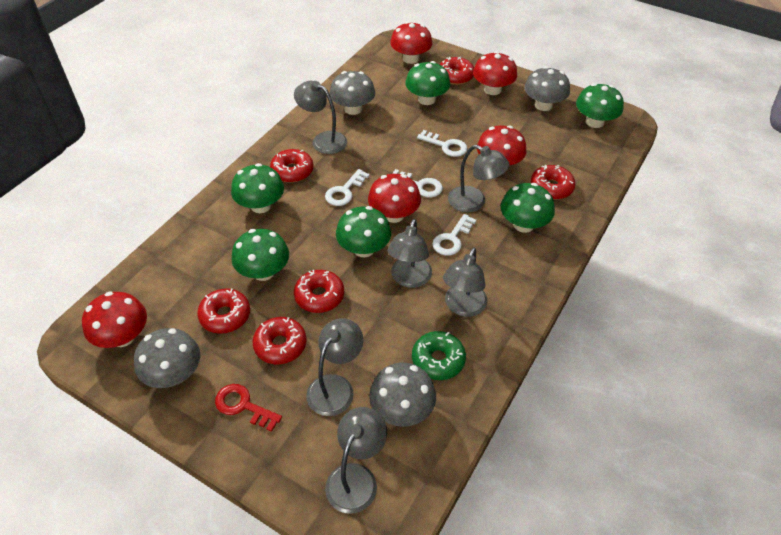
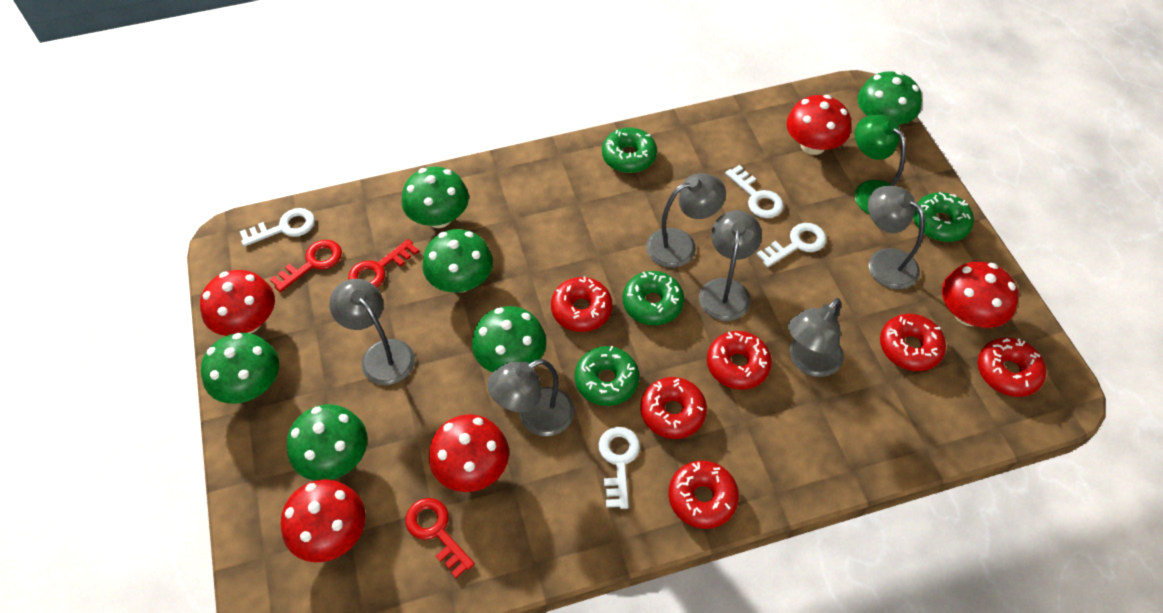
green donut: 1 -> 4
green lamp: 0 -> 1
grey mushroom: 4 -> 0
red key: 1 -> 3

